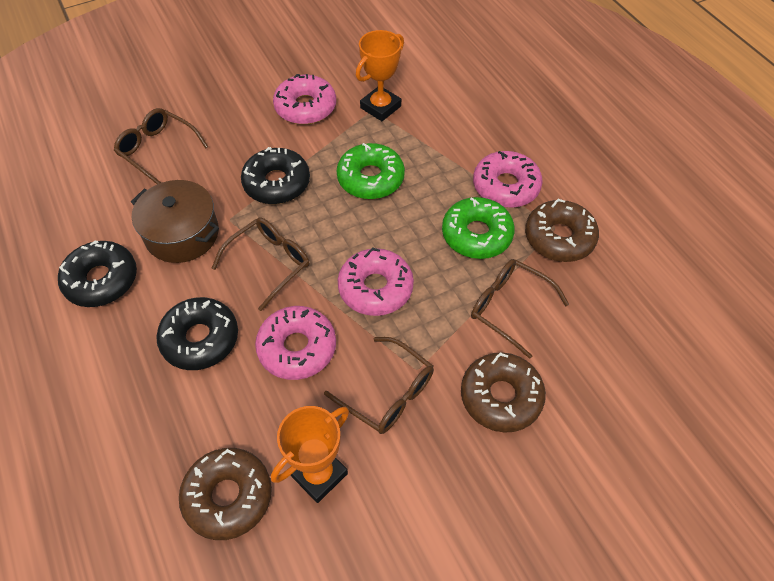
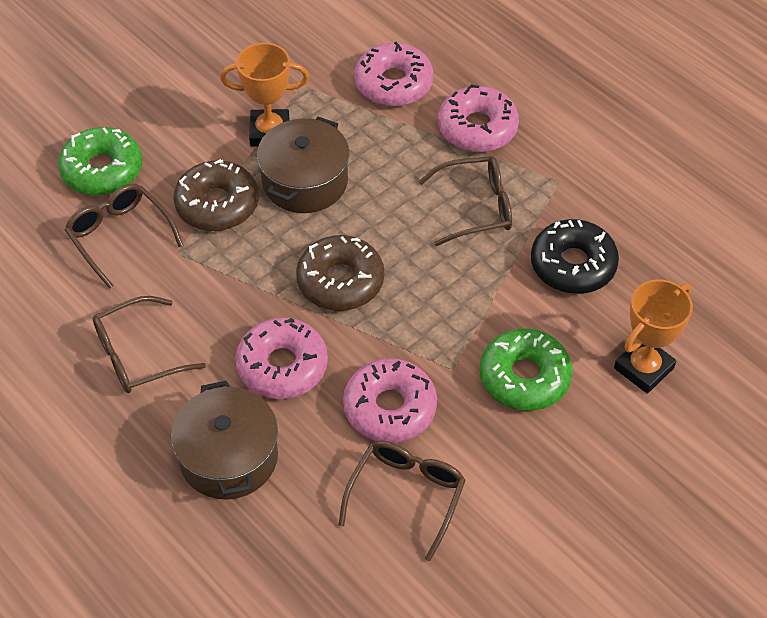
black donut: 3 -> 1
brown donut: 3 -> 2
brown pot: 1 -> 2

